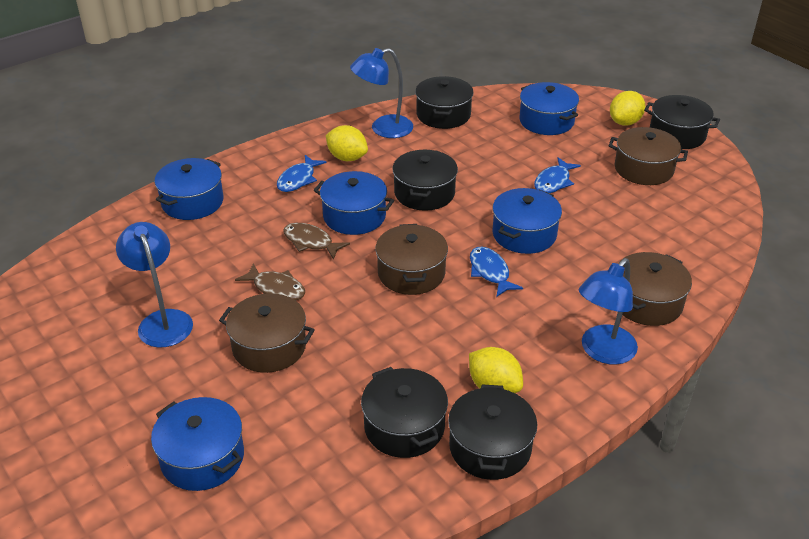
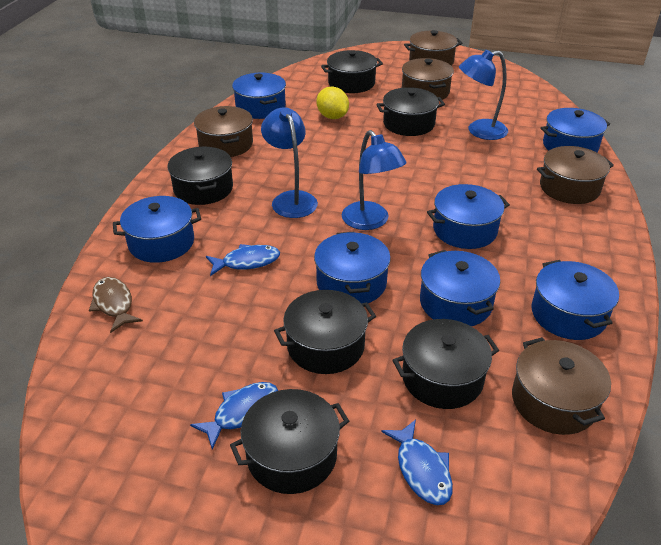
black pot: 5 -> 6
blue pot: 5 -> 7
brown fish: 2 -> 1
brown pot: 4 -> 5
yellow lemon: 3 -> 1

